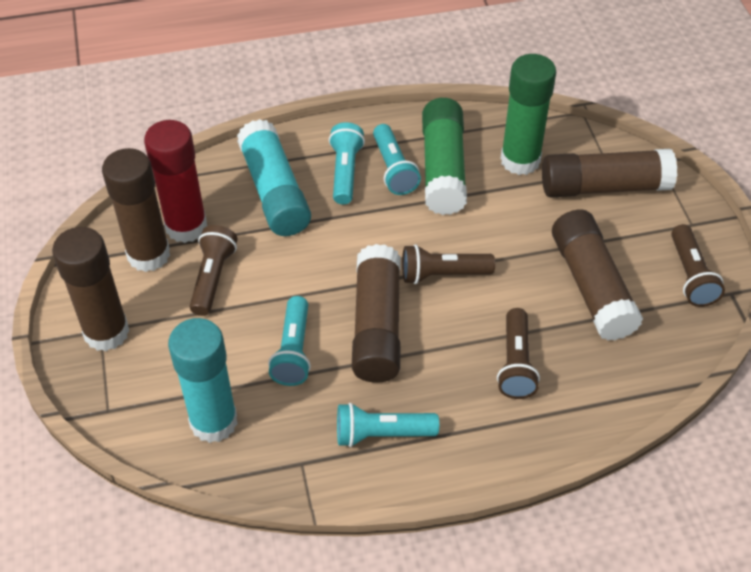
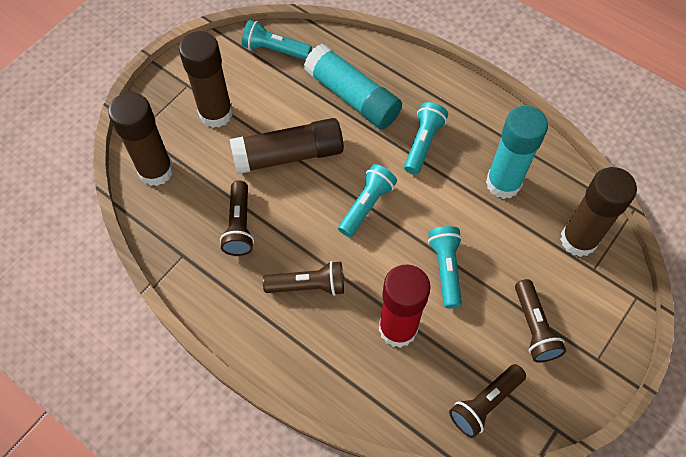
brown glue stick: 5 -> 4
green glue stick: 2 -> 0

